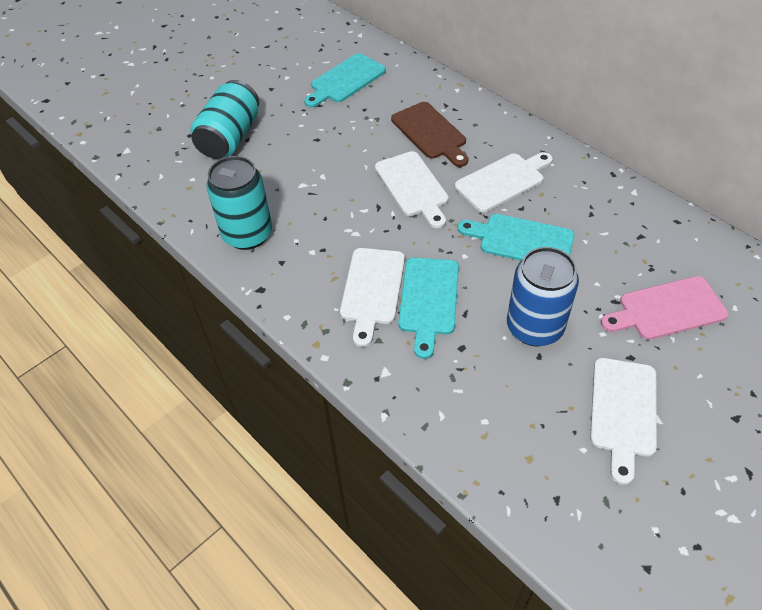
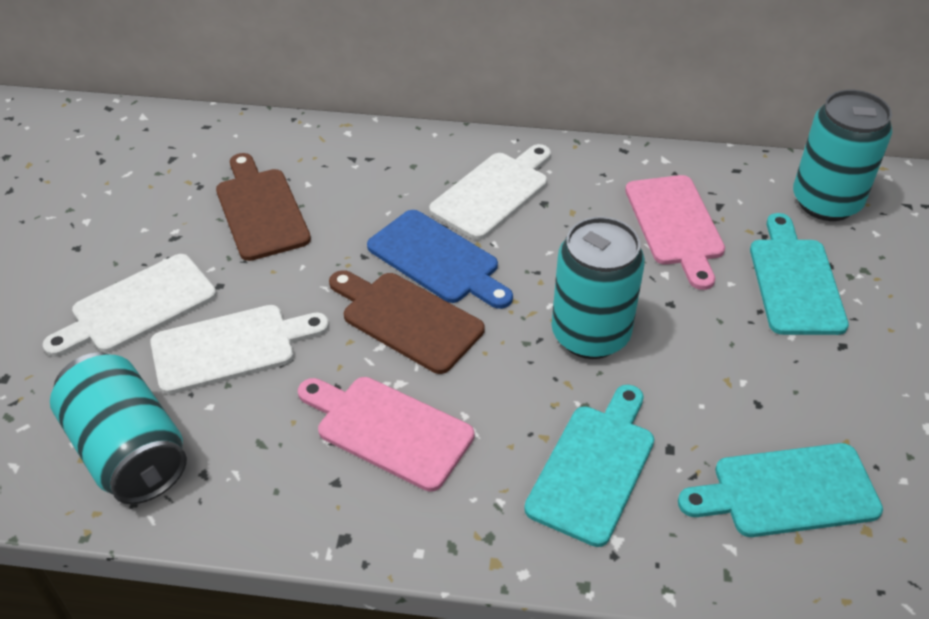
blue can: 1 -> 0
blue cutting board: 0 -> 1
brown cutting board: 1 -> 2
pink cutting board: 1 -> 2
turquoise can: 2 -> 3
white cutting board: 4 -> 3

